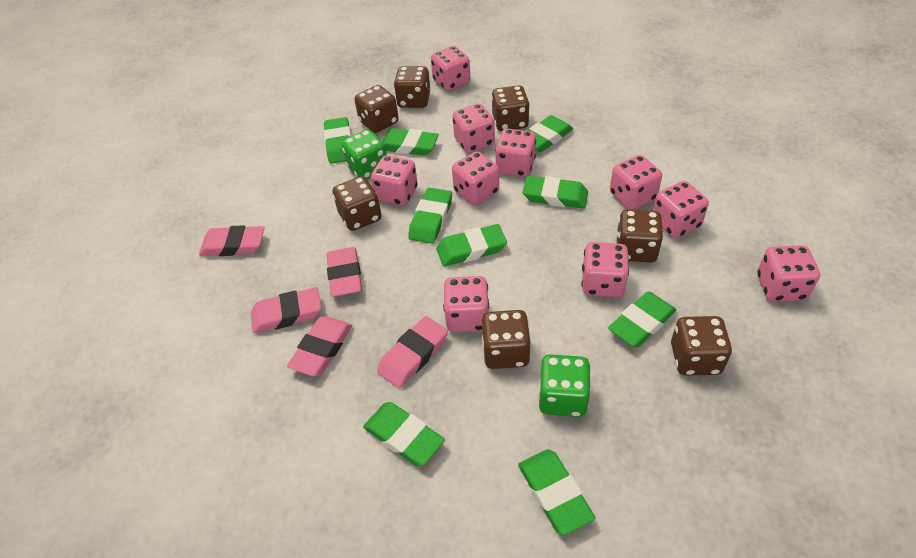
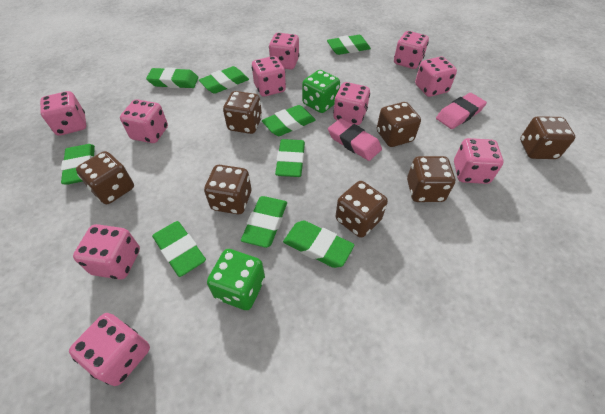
pink eraser: 5 -> 2

